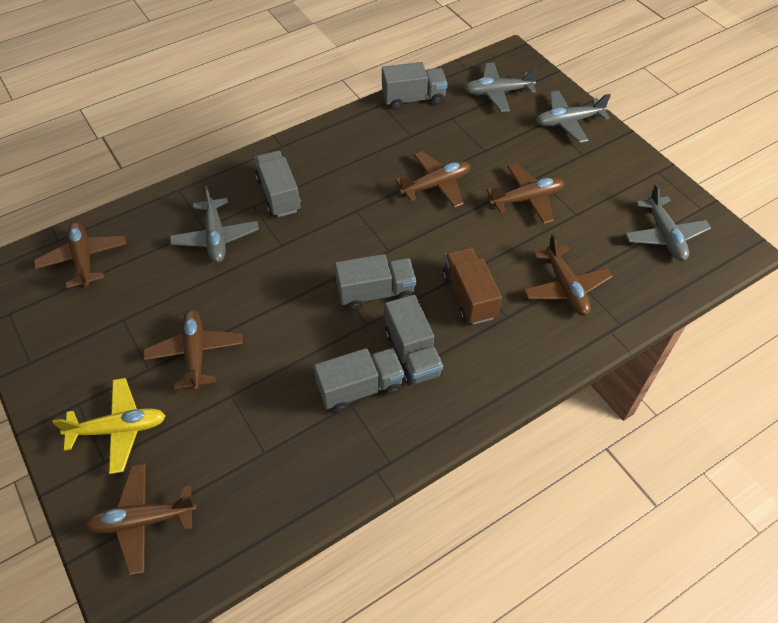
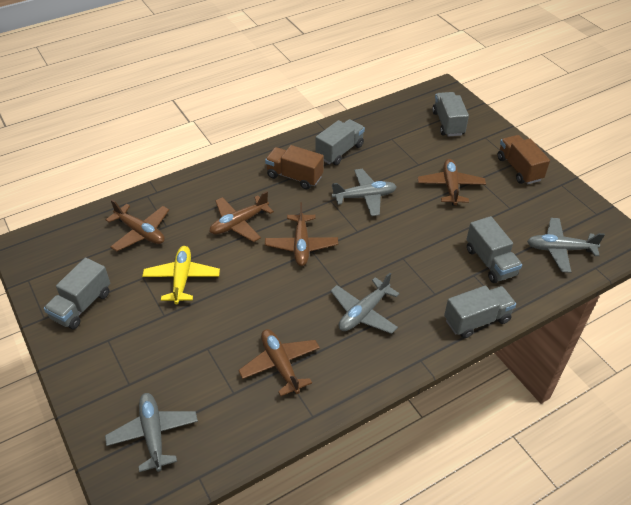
brown plane: 6 -> 5
brown truck: 1 -> 2

